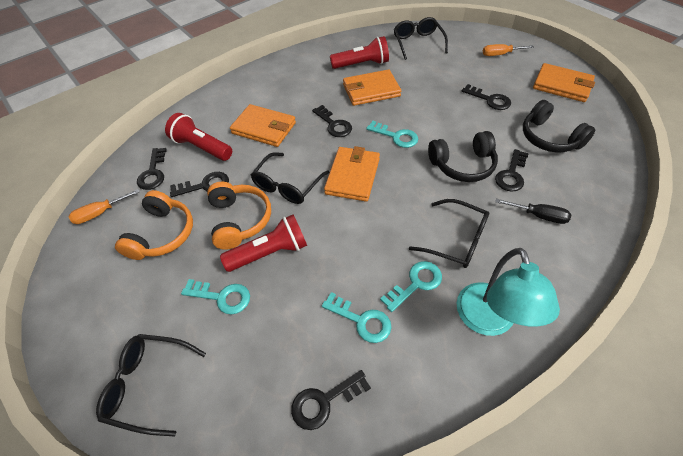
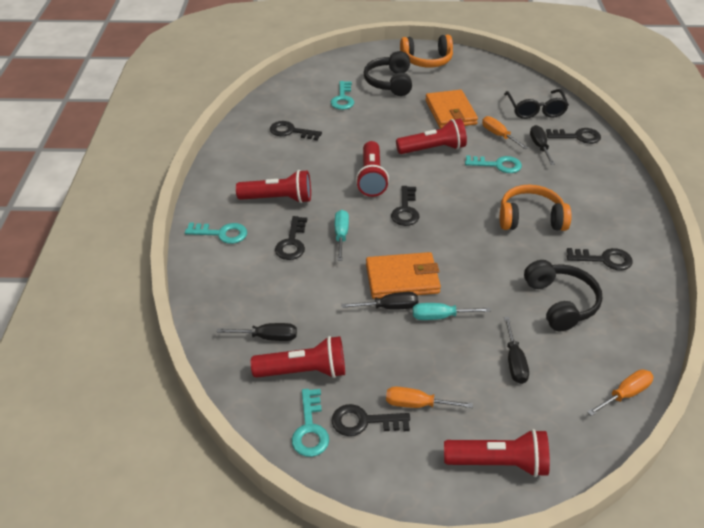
black glasses: 4 -> 1
black screwdriver: 1 -> 4
orange screwdriver: 2 -> 3
orange wallet: 4 -> 2
red flashlight: 3 -> 5
turquoise lamp: 1 -> 0
turquoise screwdriver: 0 -> 2

